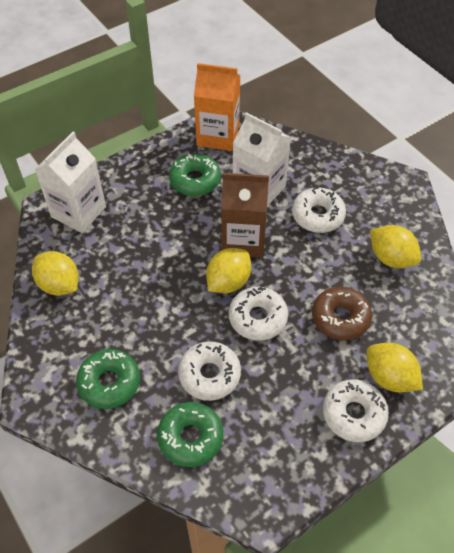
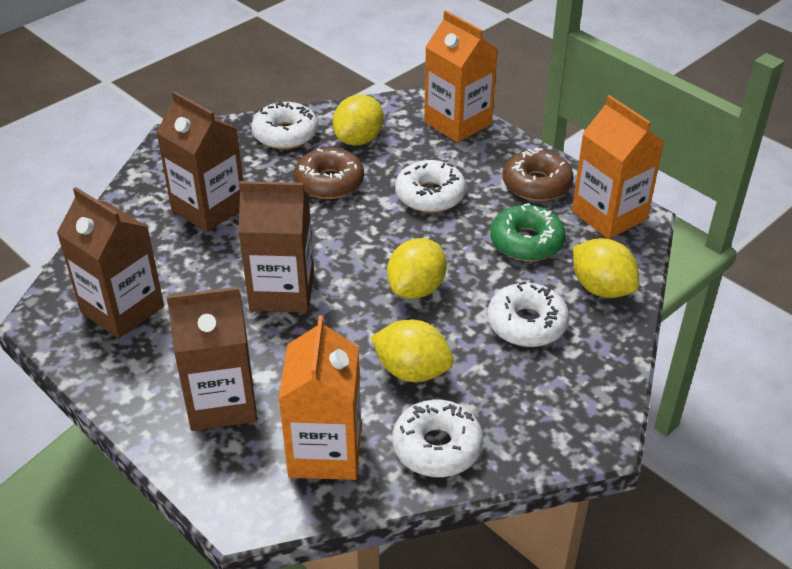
brown carton: 1 -> 4
brown donut: 1 -> 2
green donut: 3 -> 1
orange carton: 1 -> 3
white carton: 2 -> 0

